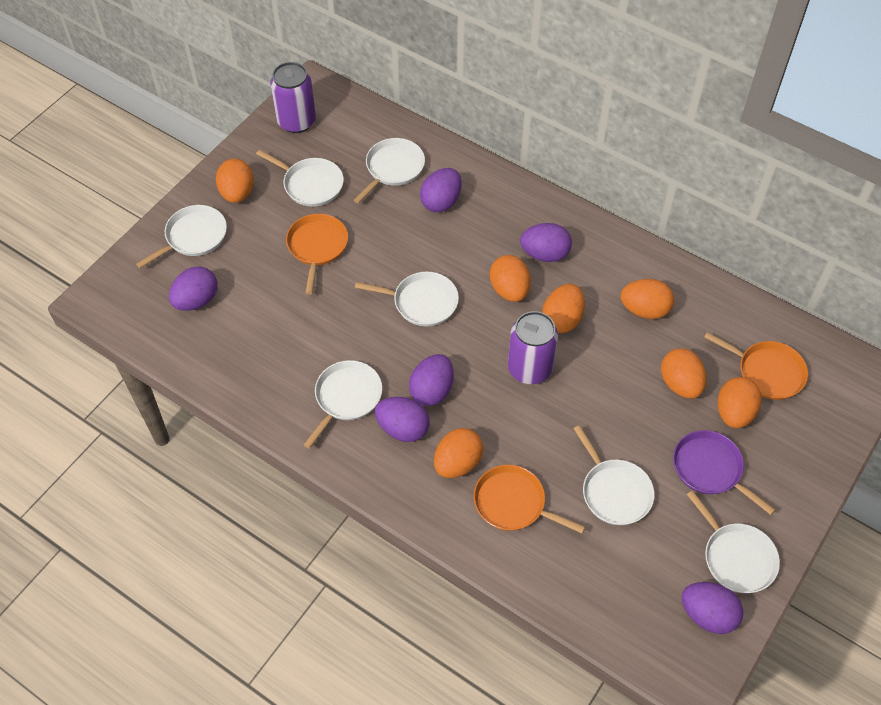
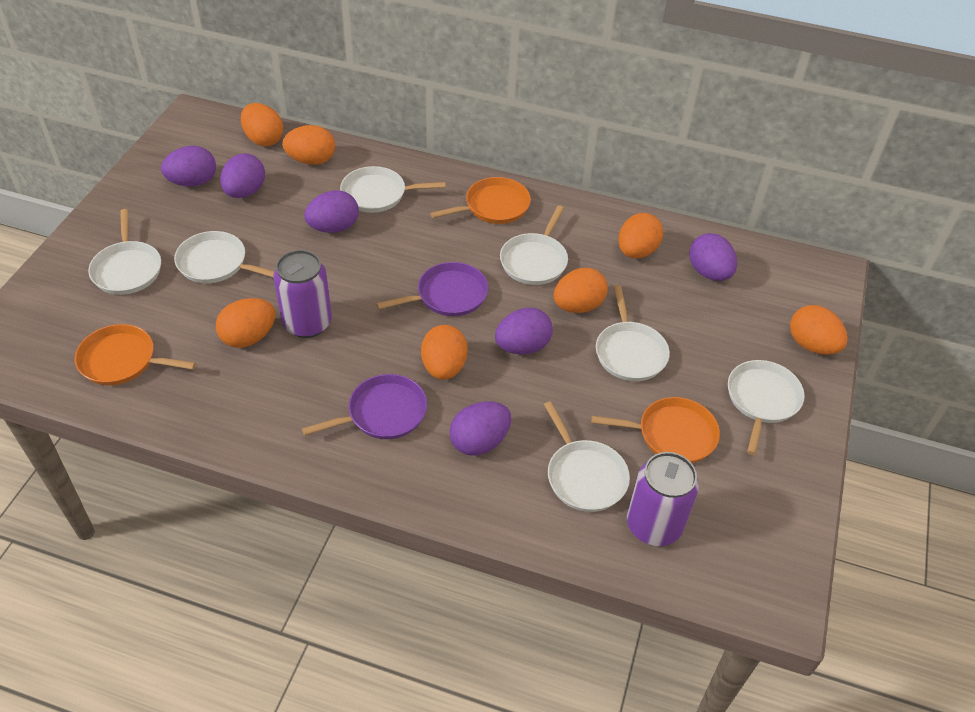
purple pan: 1 -> 2

